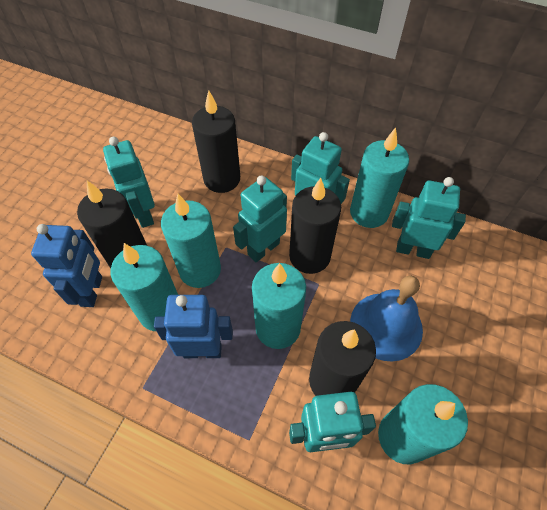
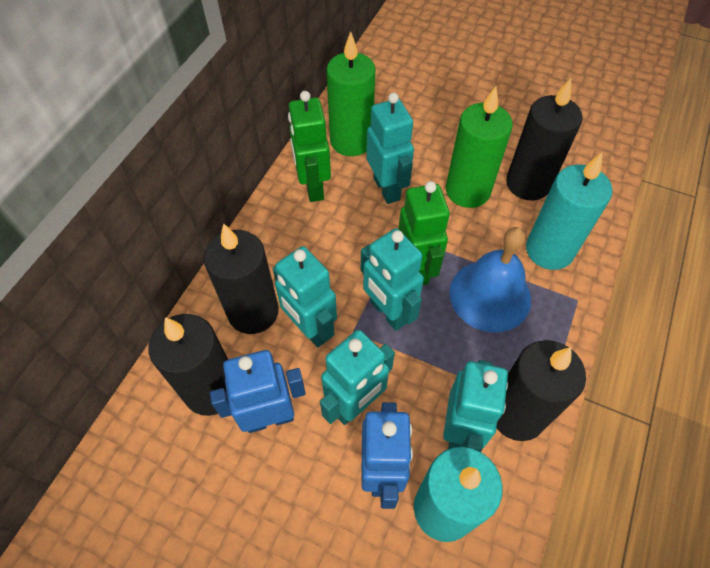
green candle: 0 -> 2
green robot: 0 -> 2
turquoise candle: 5 -> 2

